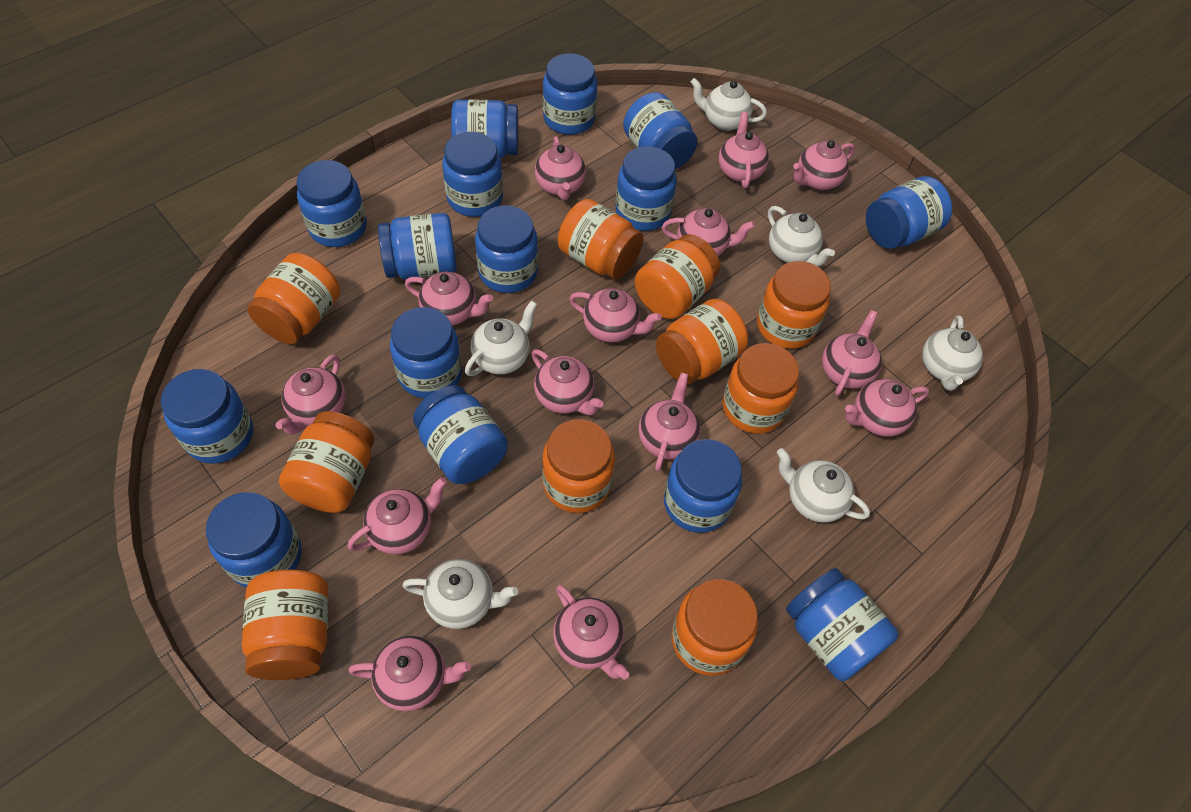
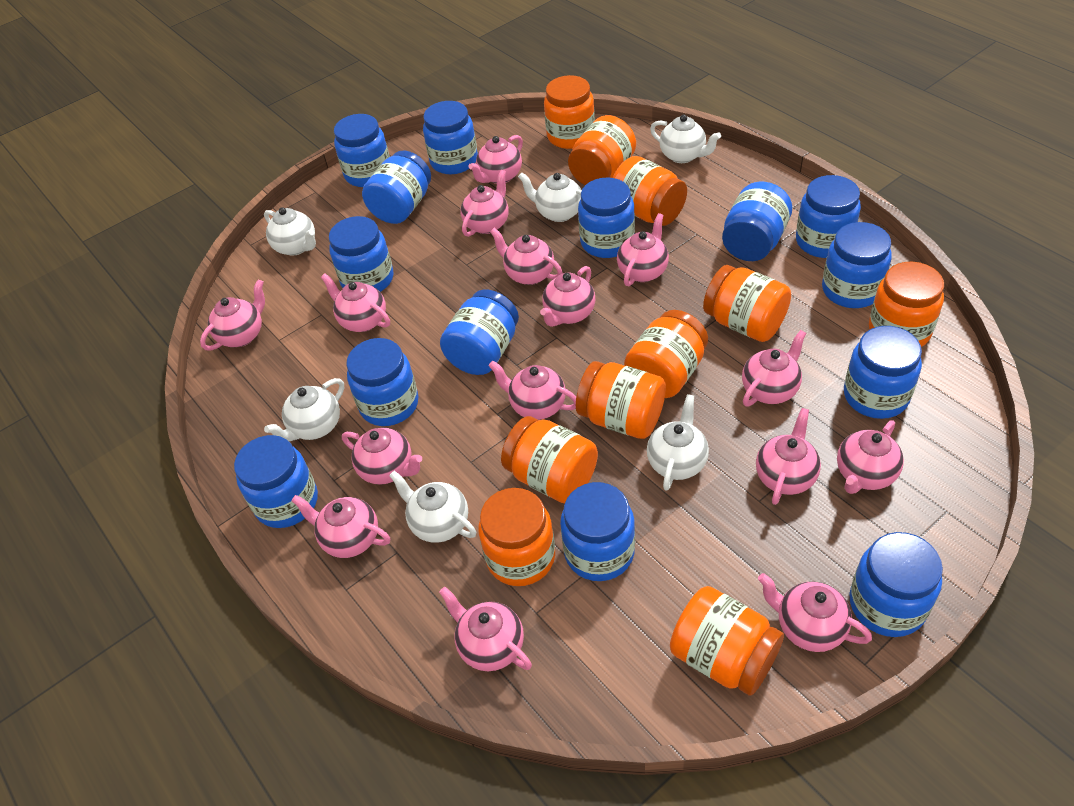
blue jar: 15 -> 14
pink teapot: 14 -> 15

